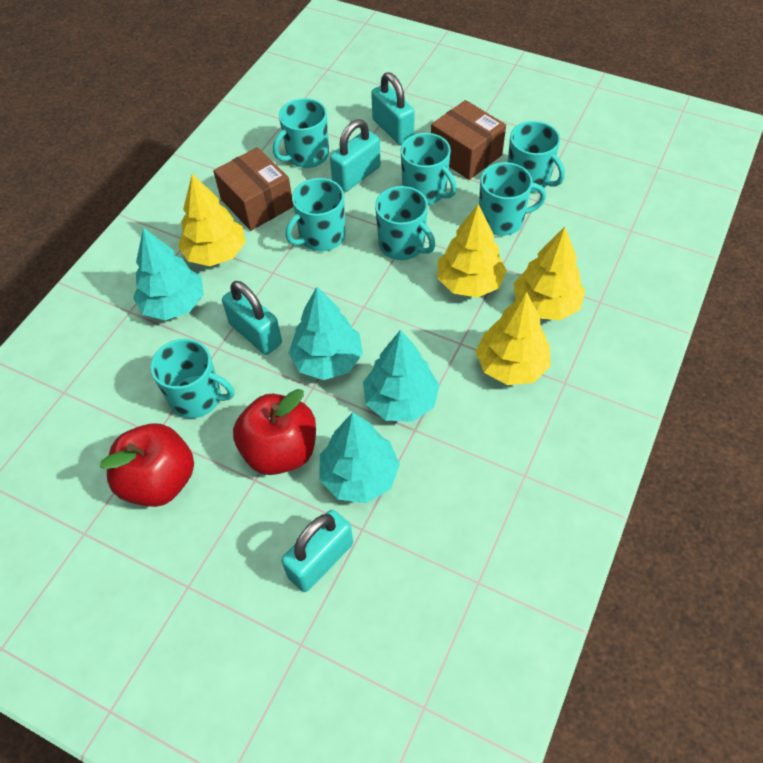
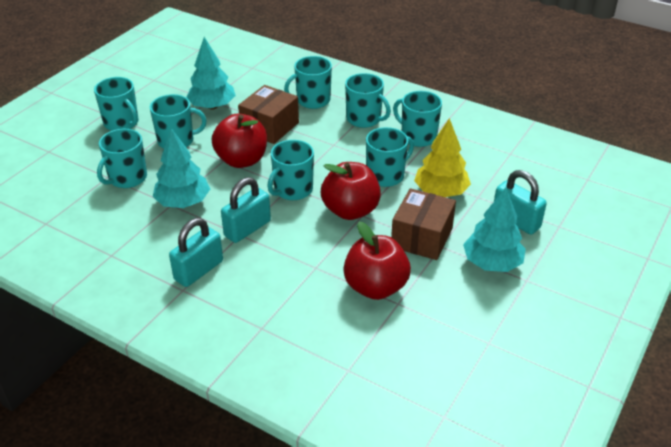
red apple: 2 -> 3
turquoise mug: 7 -> 8
turquoise padlock: 4 -> 3
turquoise tree: 4 -> 3
yellow tree: 4 -> 1

